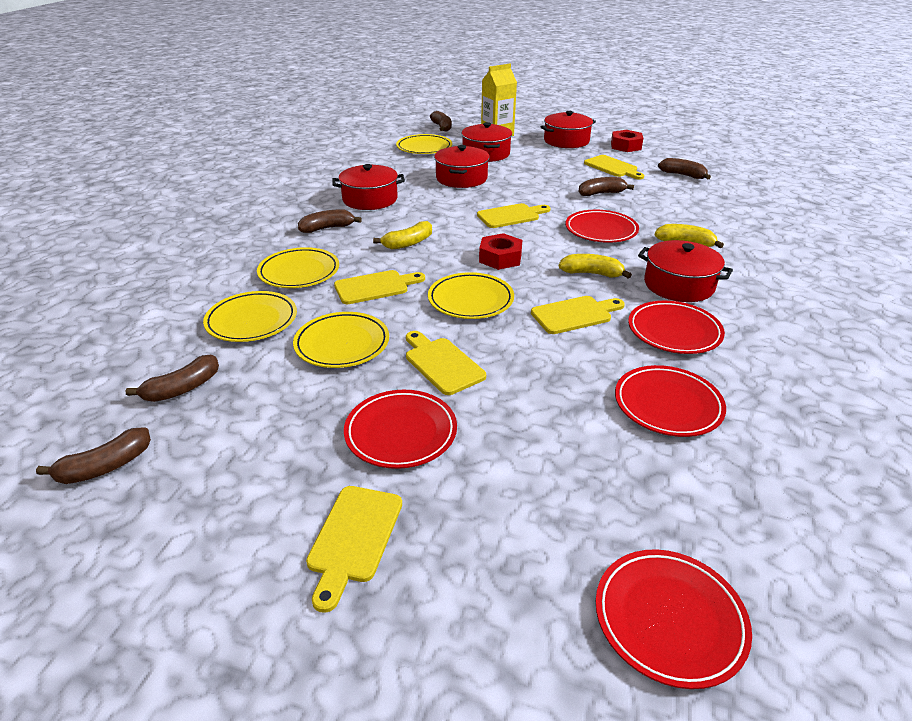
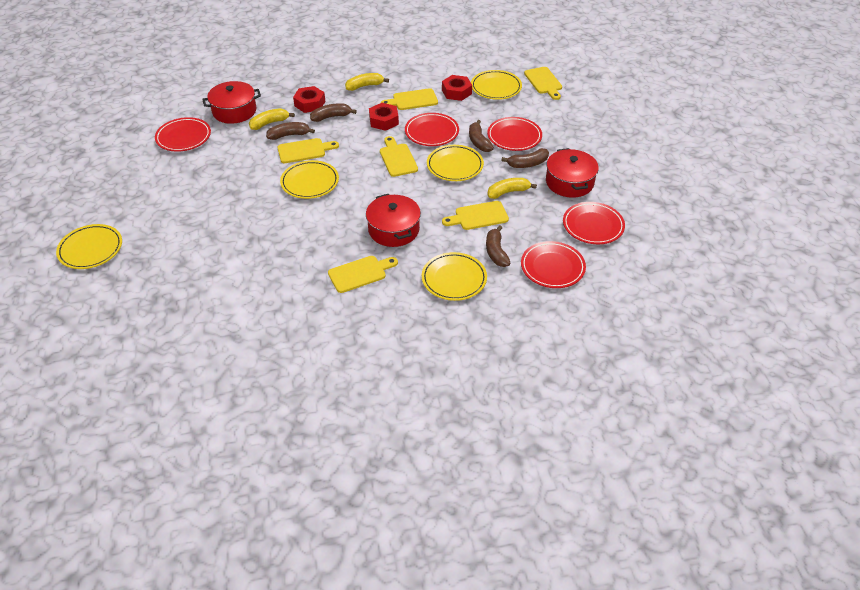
brown banana: 6 -> 5
red nut: 2 -> 3
red pot: 5 -> 3
yellow carton: 1 -> 0

